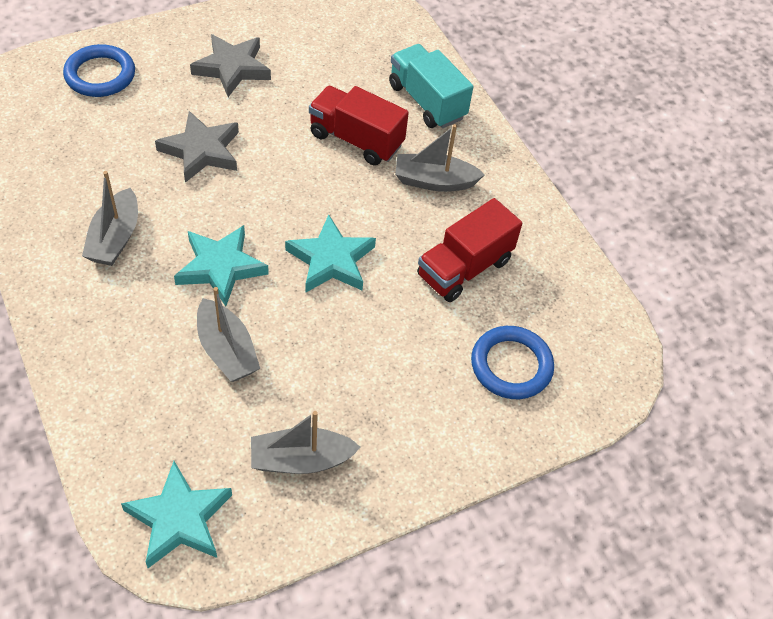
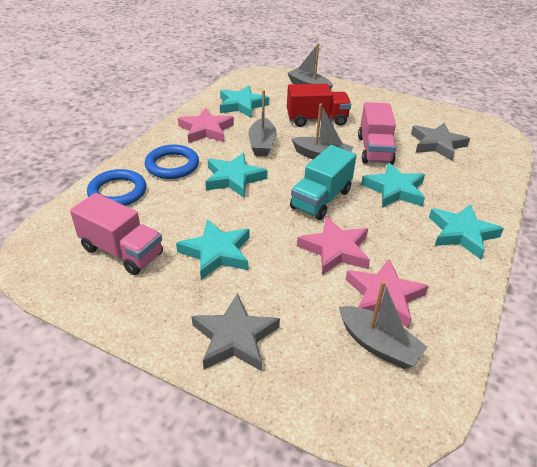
pink star: 0 -> 3
pink truck: 0 -> 2
red truck: 2 -> 1
turquoise star: 3 -> 5

